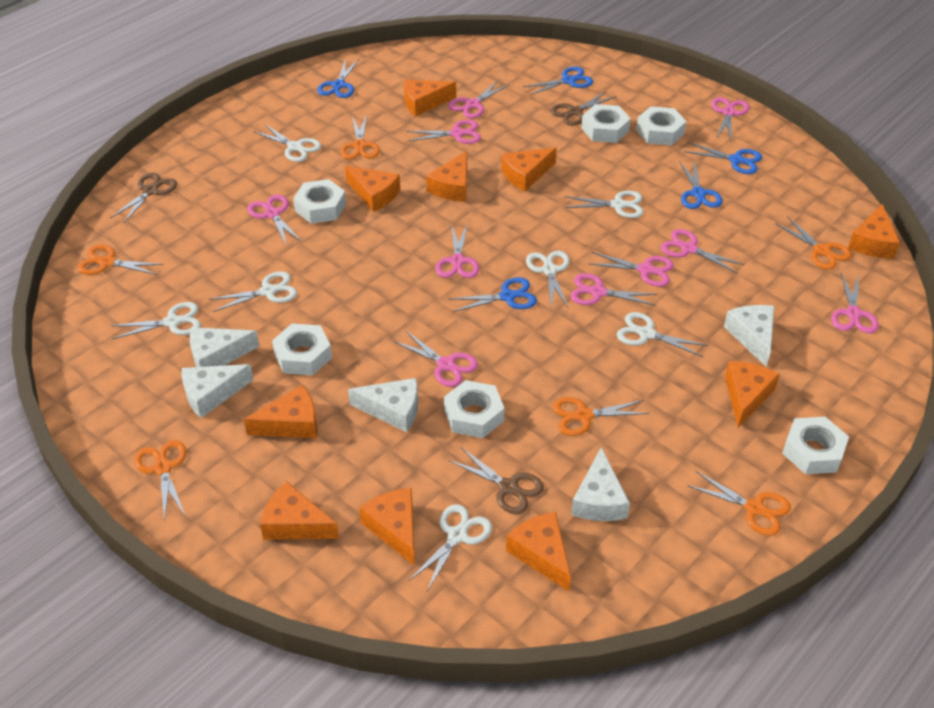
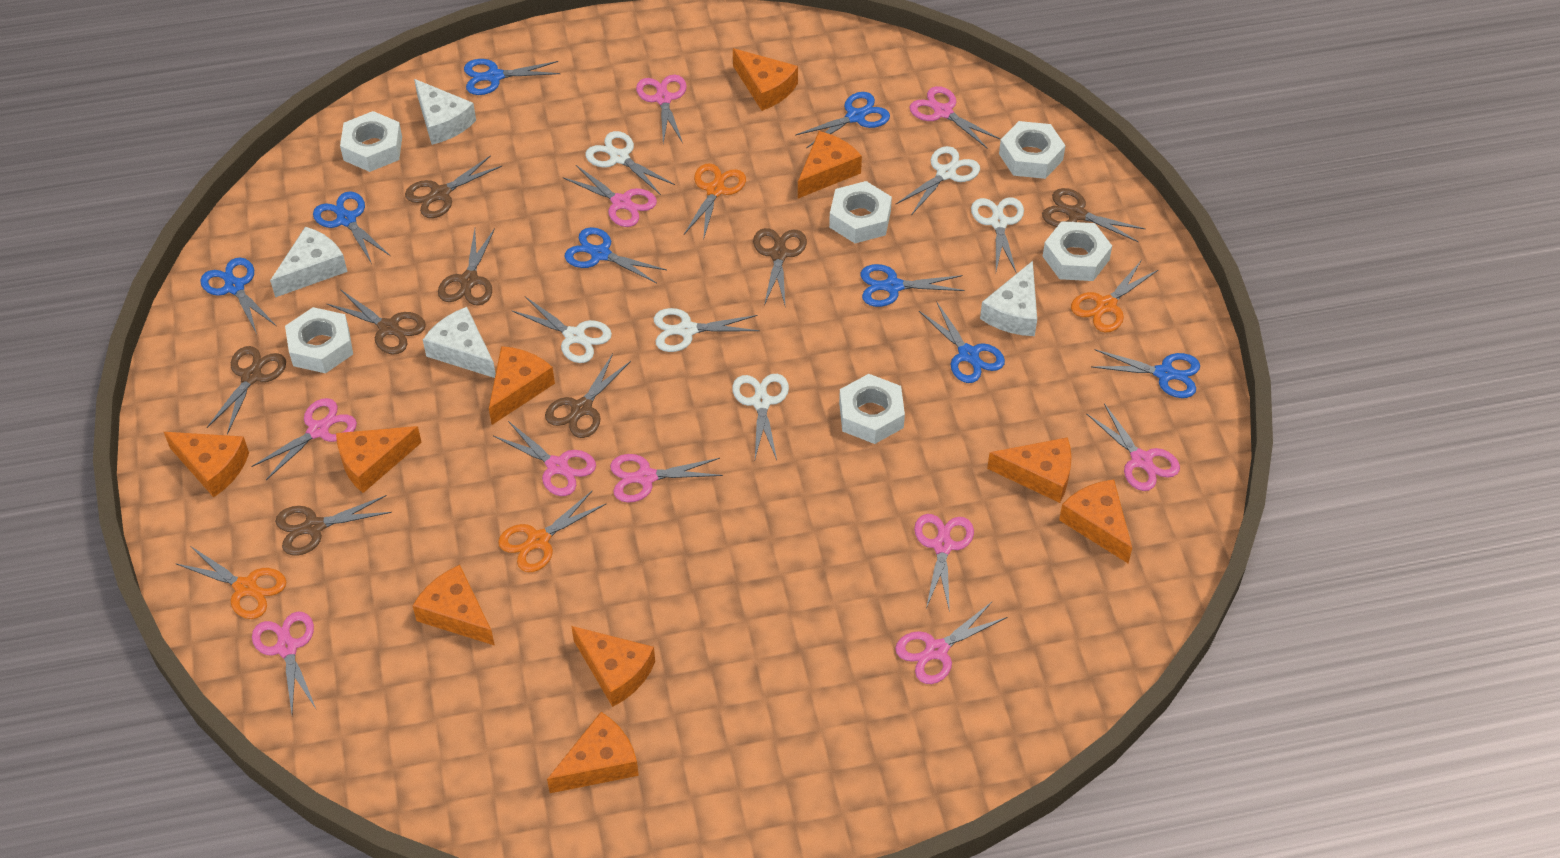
blue scissors: 5 -> 8
brown scissors: 3 -> 8
orange scissors: 6 -> 4
white cheese: 5 -> 4
white scissors: 7 -> 6

